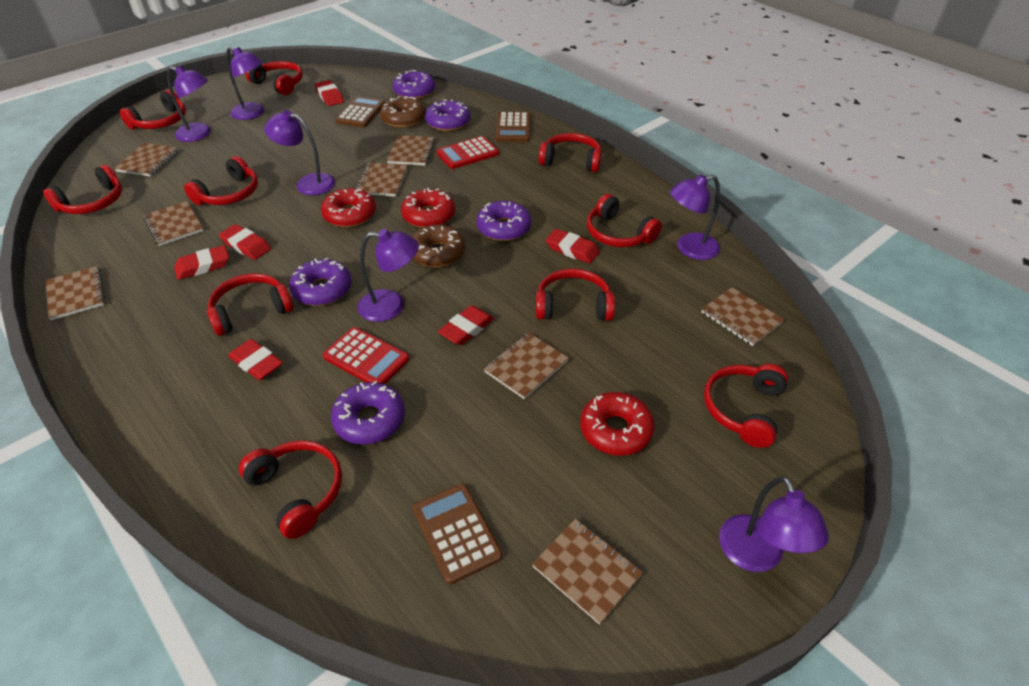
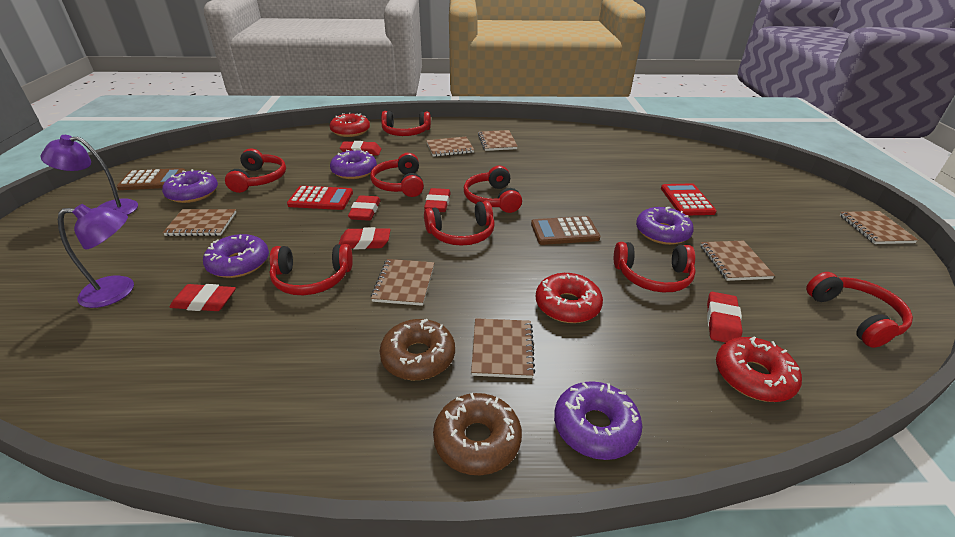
brown calculator: 3 -> 2
brown notebook: 8 -> 7
purple lamp: 6 -> 2
red headphones: 10 -> 8

